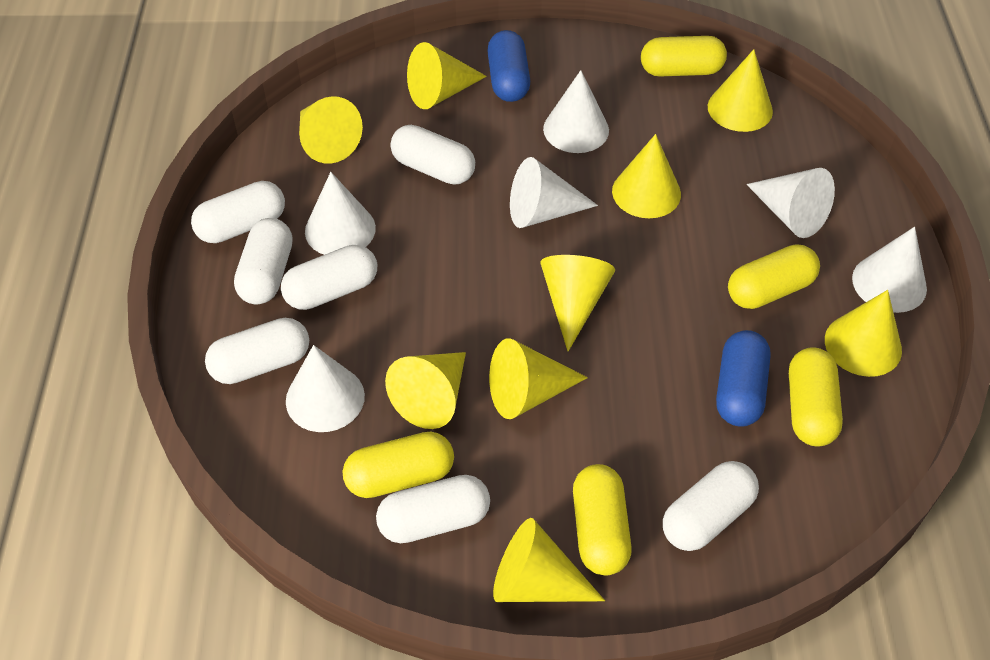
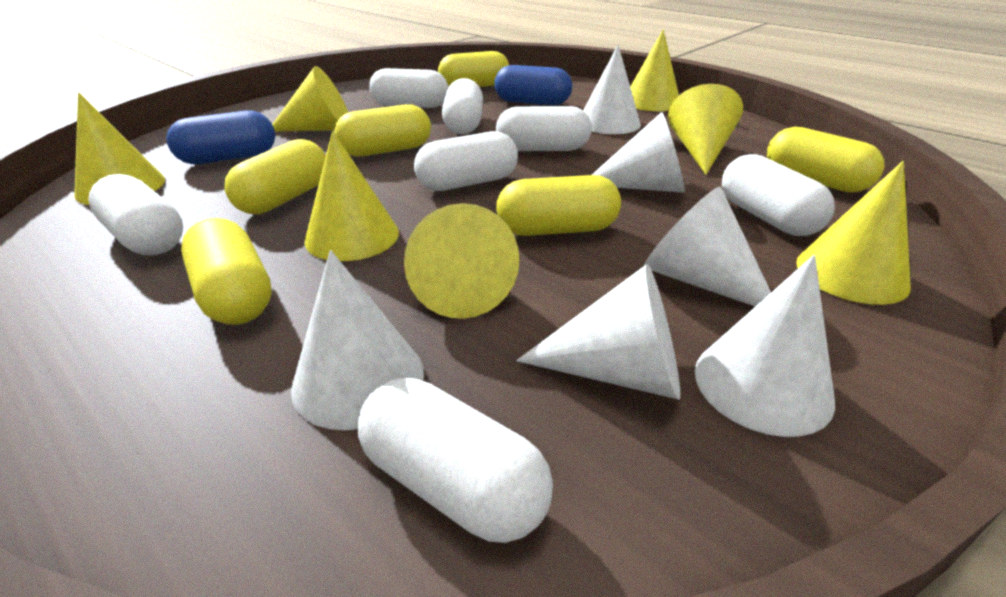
yellow capsule: 5 -> 6
yellow cone: 9 -> 7

